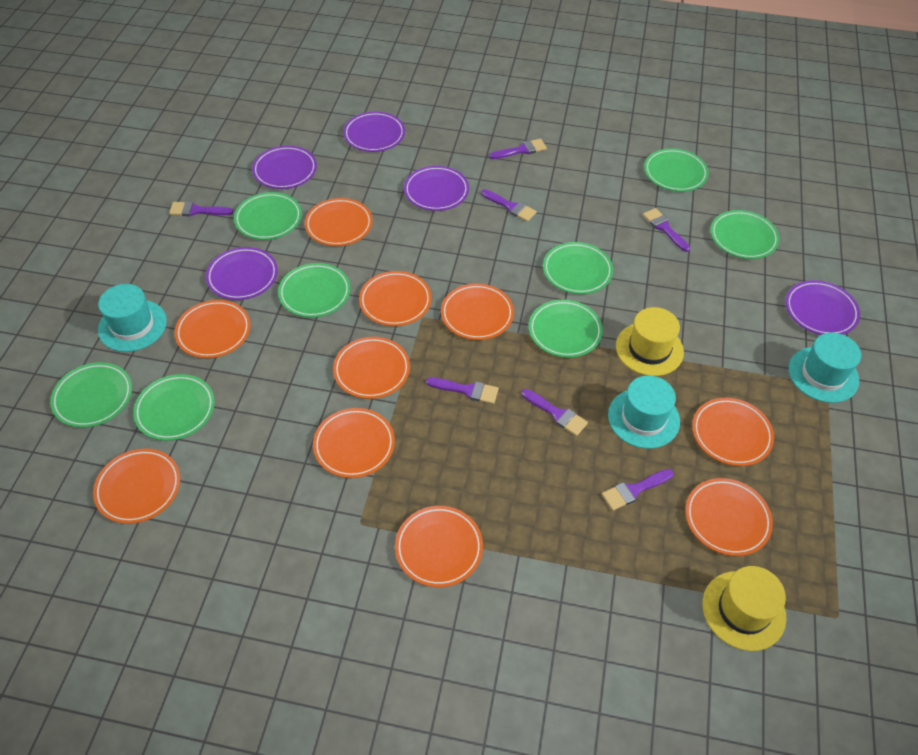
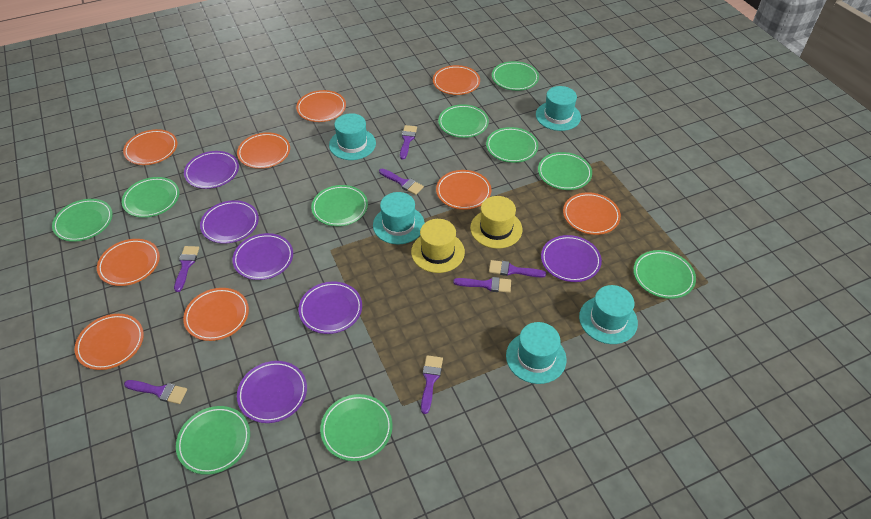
green plate: 8 -> 10
orange plate: 10 -> 9
purple plate: 5 -> 6
turquoise hat: 3 -> 5

